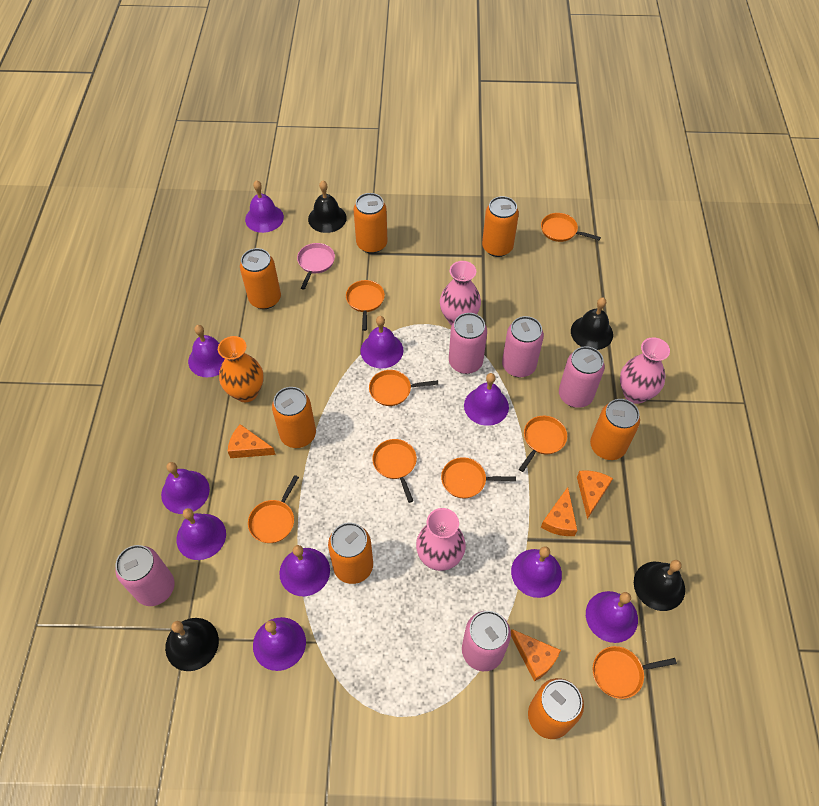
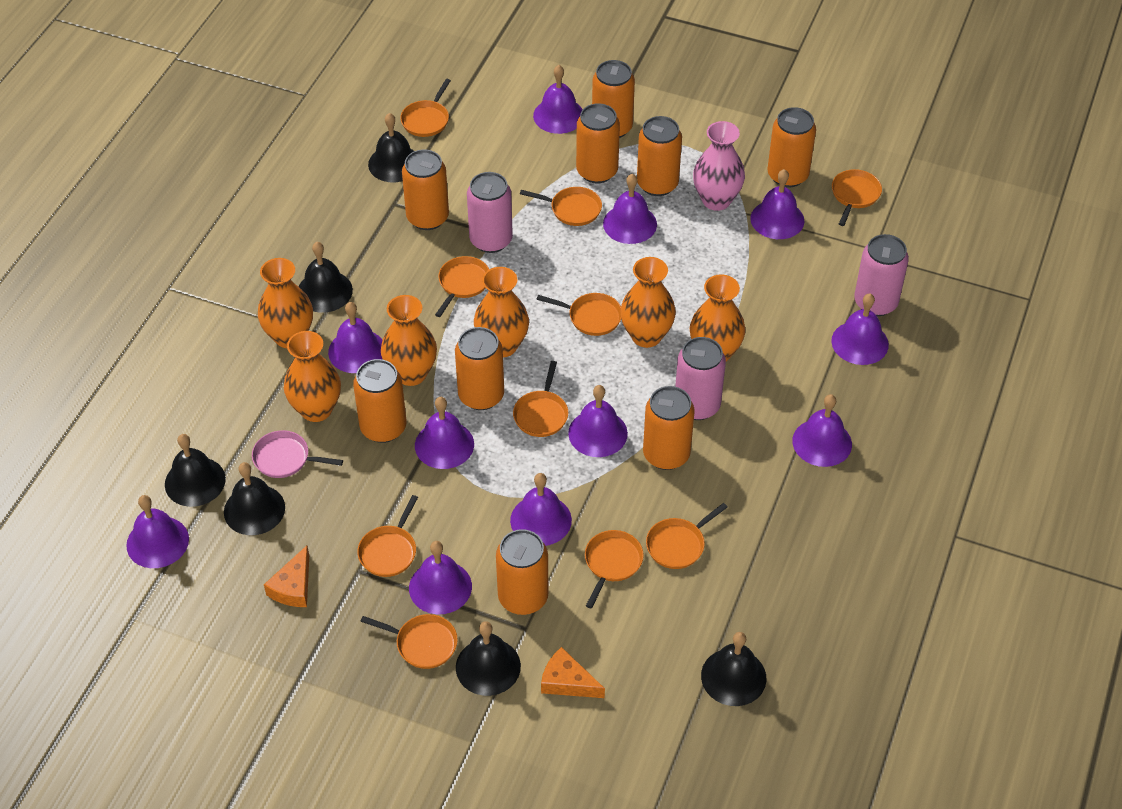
black bell: 4 -> 6
orange can: 7 -> 9
orange cheese: 4 -> 2
orange pan: 8 -> 10
orange vase: 1 -> 6
pink can: 5 -> 3
pink vase: 3 -> 1
purple bell: 10 -> 11

